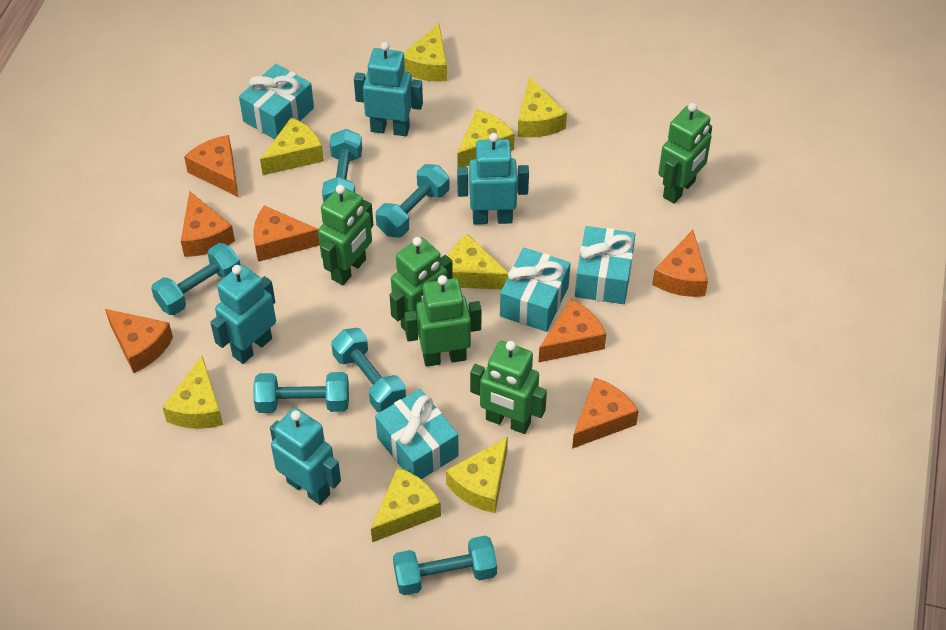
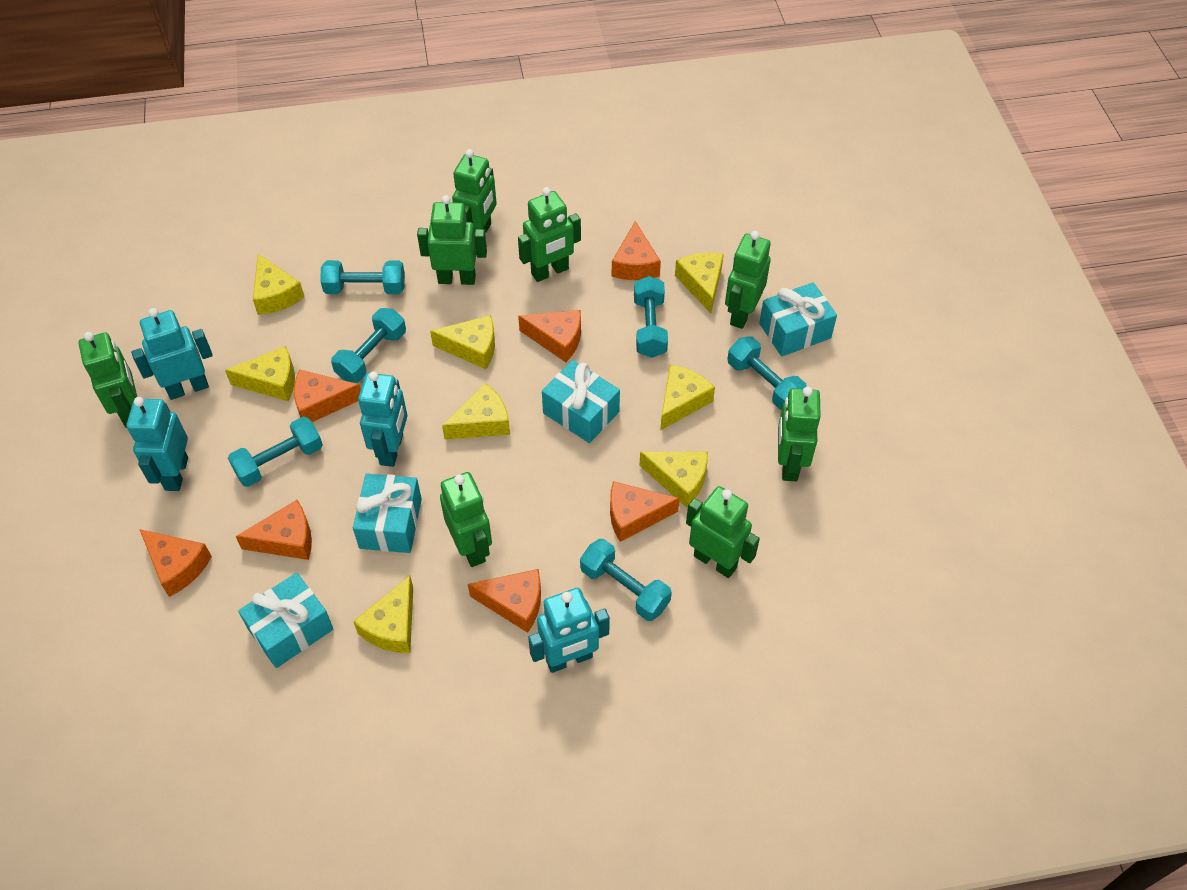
green robot: 5 -> 8

